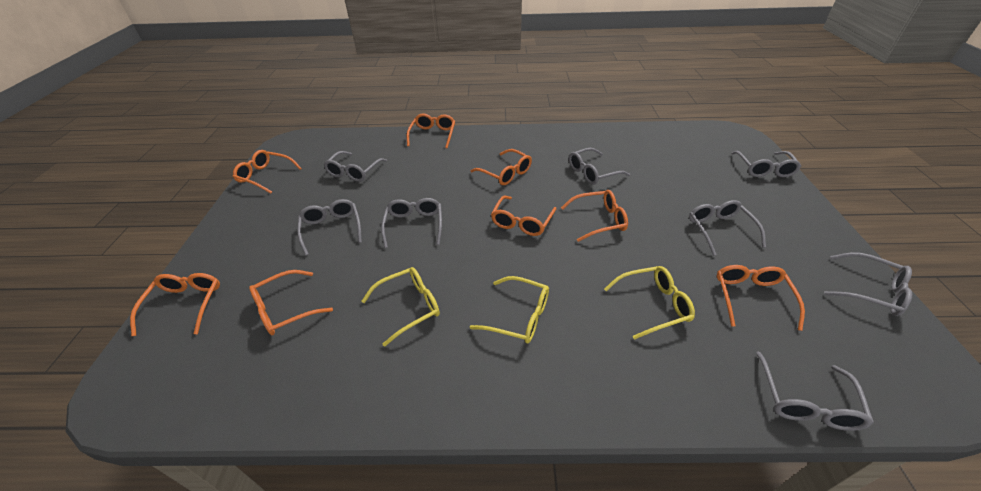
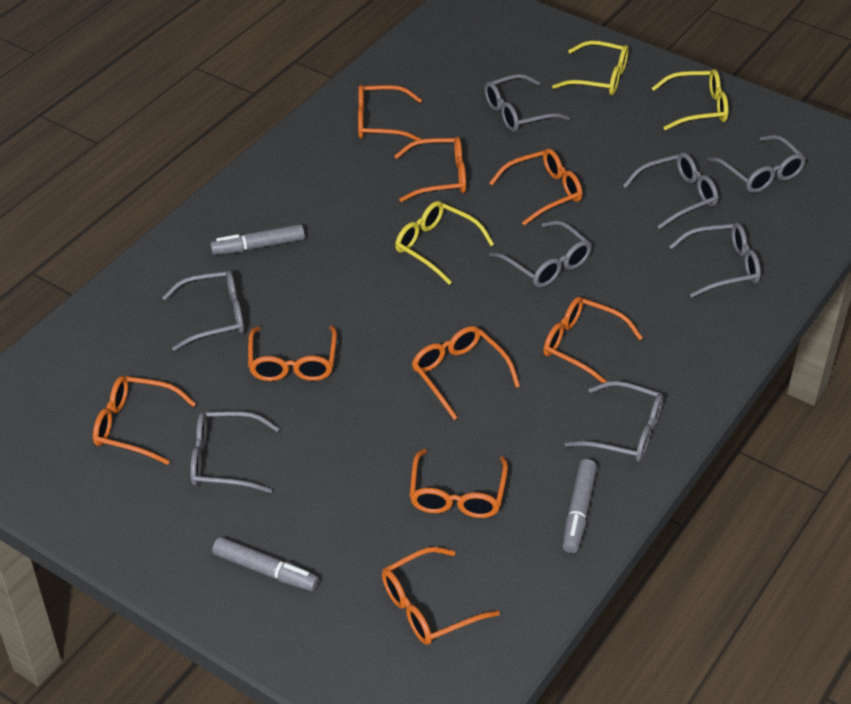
grey marker: 0 -> 3
orange glasses: 8 -> 9

